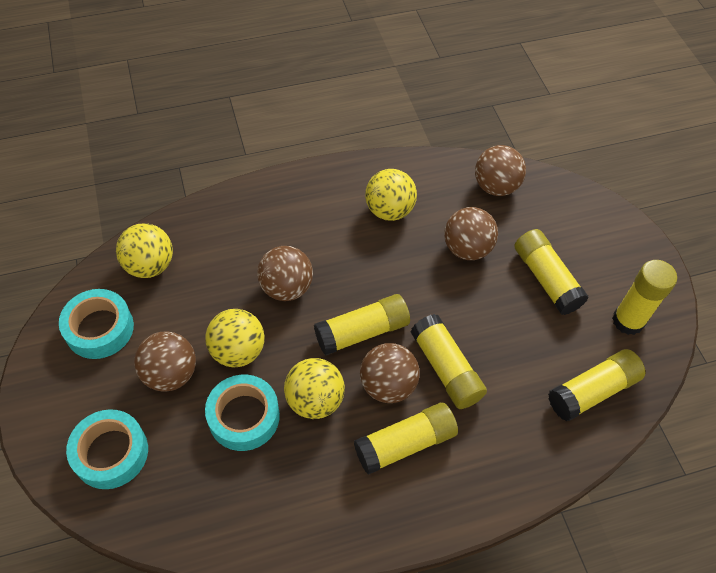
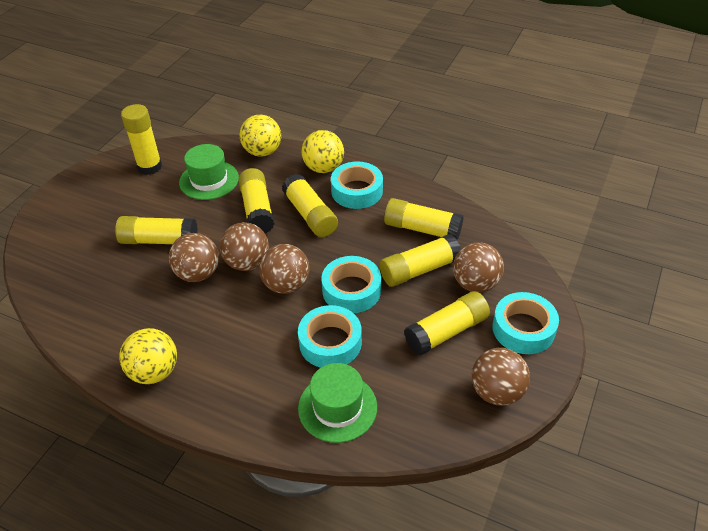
green hat: 0 -> 2
turquoise tape: 3 -> 4
yellow ball: 4 -> 3
yellow glue stick: 6 -> 7

